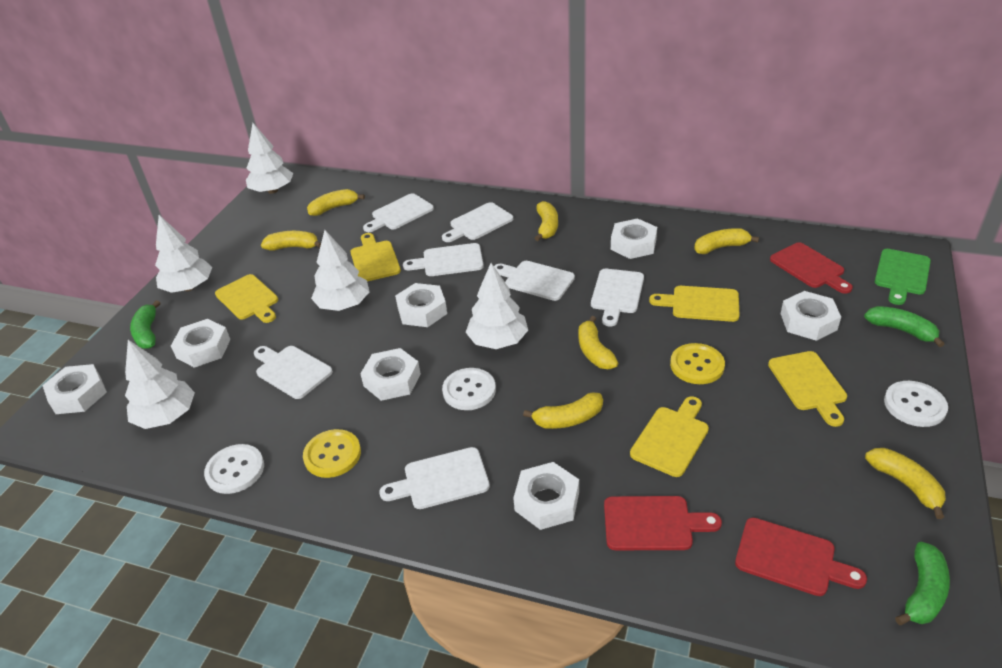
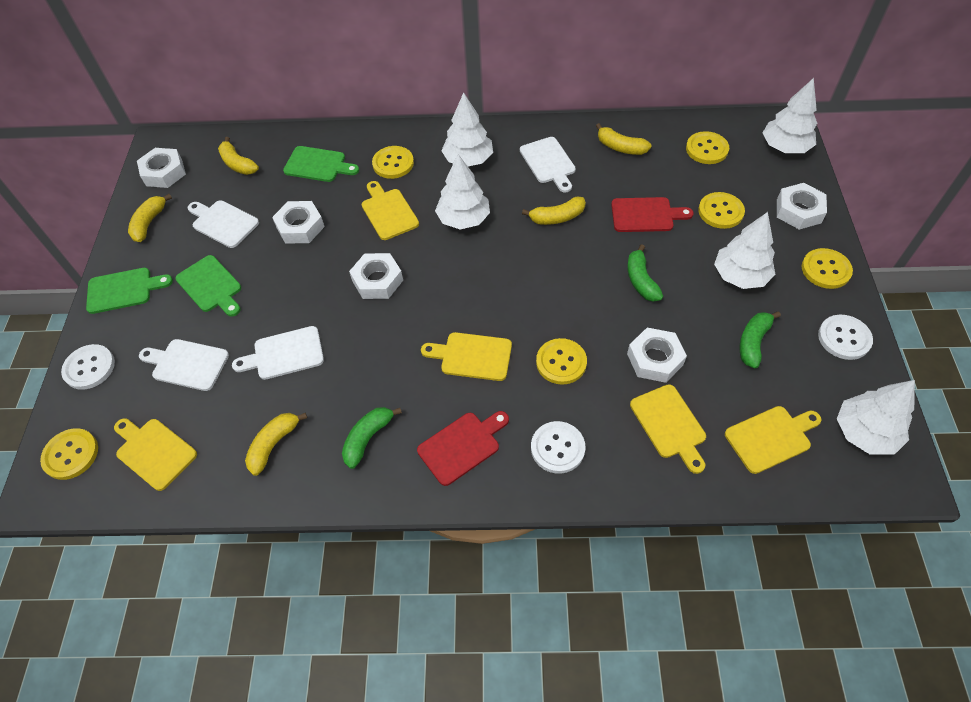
green cutting board: 1 -> 3
red cutting board: 3 -> 2
white cutting board: 7 -> 4
white nut: 7 -> 5
yellow banana: 7 -> 5
yellow button: 2 -> 6

